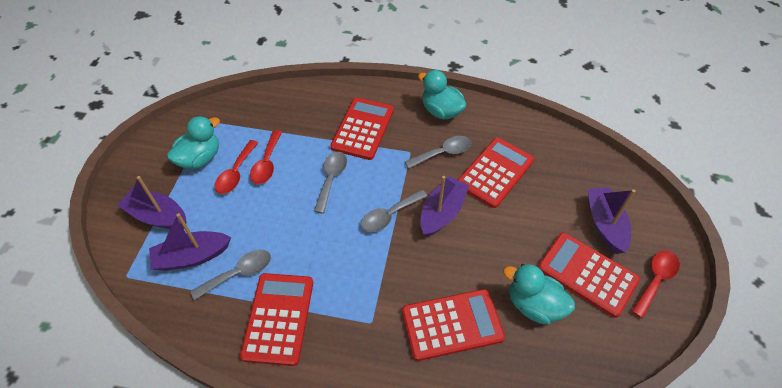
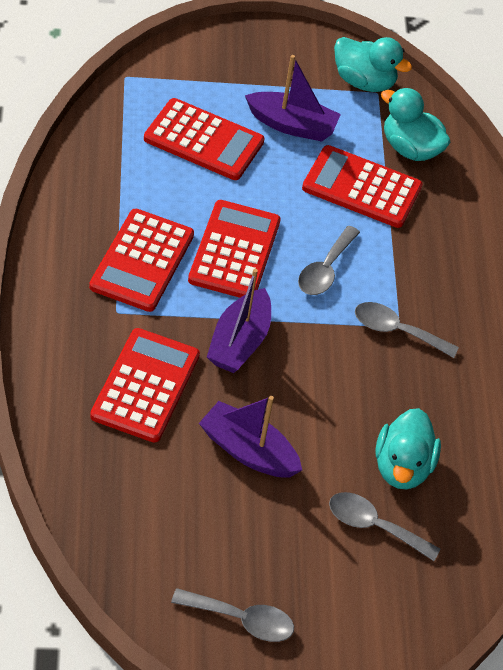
purple boat: 4 -> 3
red spoon: 3 -> 0

